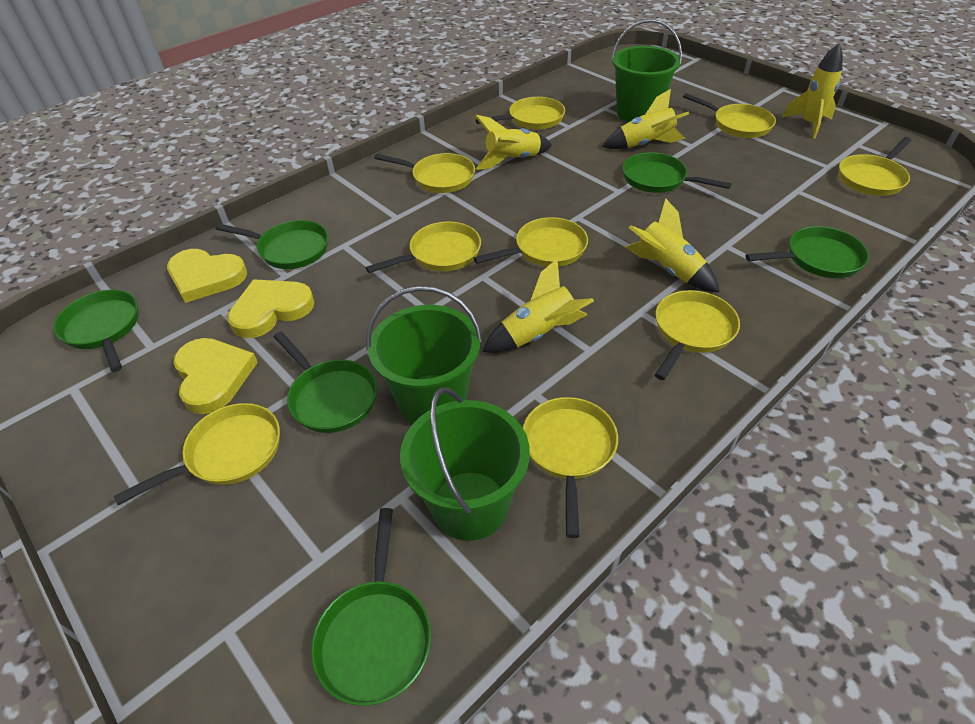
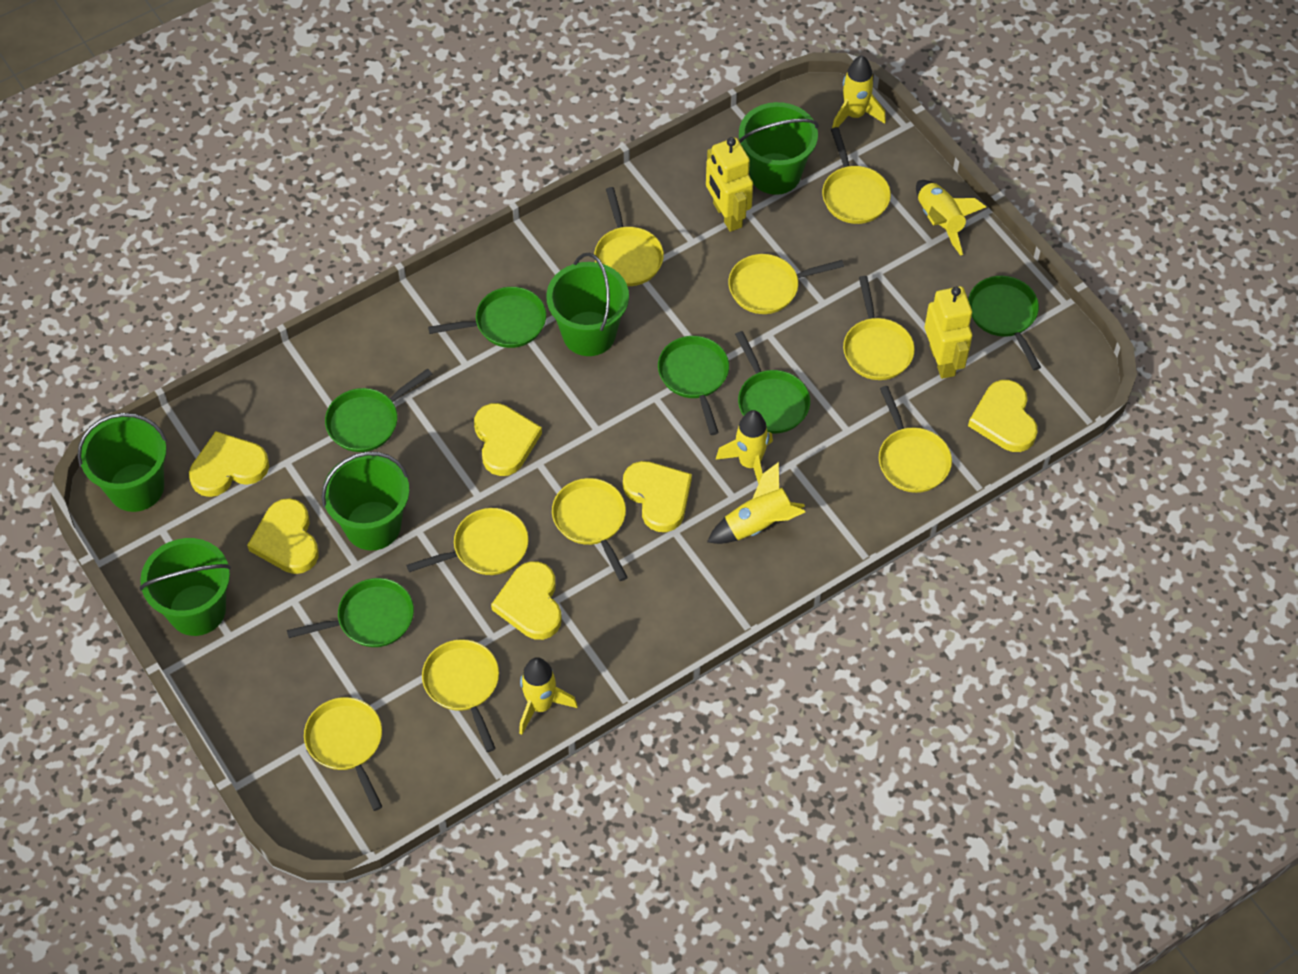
green bucket: 3 -> 5
yellow heart: 3 -> 6
yellow robot: 0 -> 2

